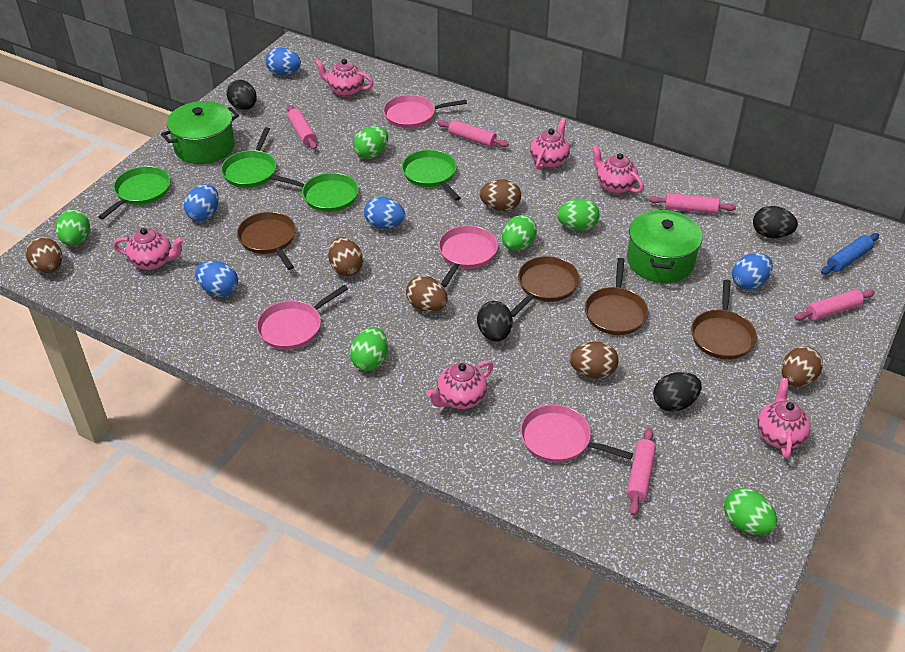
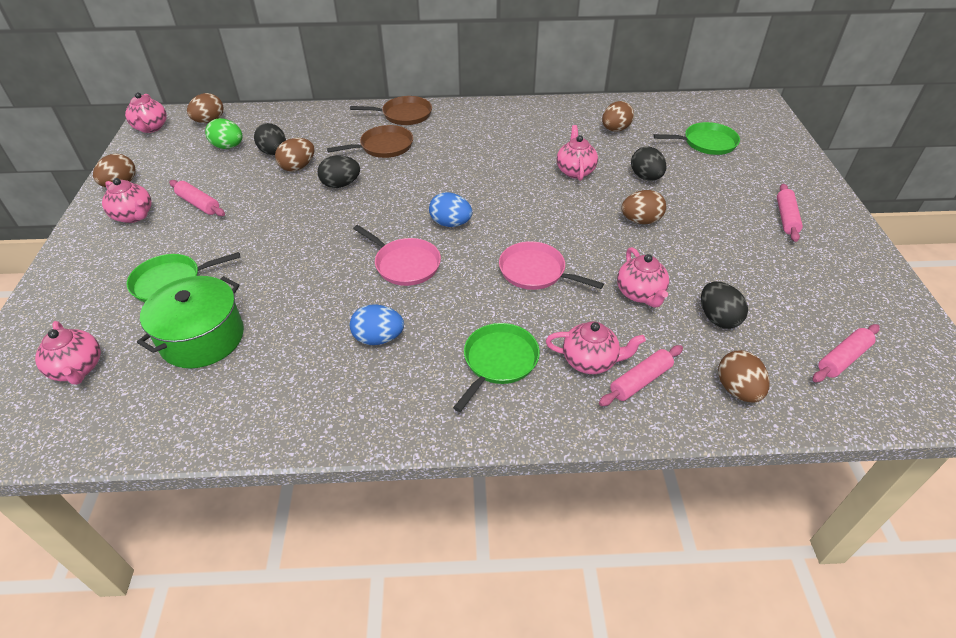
blue egg: 5 -> 2
blue rolling pin: 1 -> 0
brown pan: 4 -> 2
green egg: 6 -> 1
green pan: 4 -> 3
green pot: 2 -> 1
pink pan: 4 -> 2
pink rolling pin: 5 -> 4

